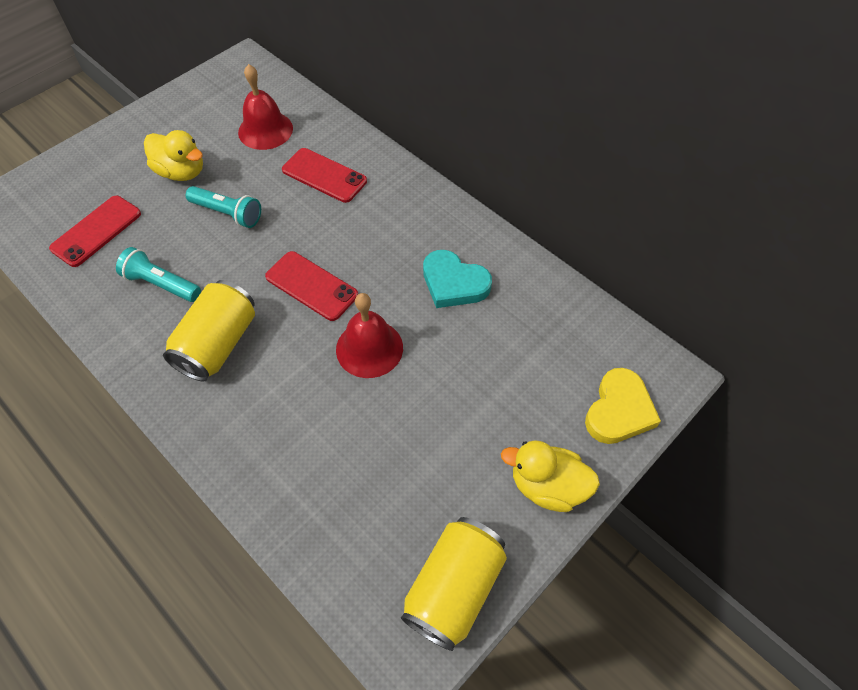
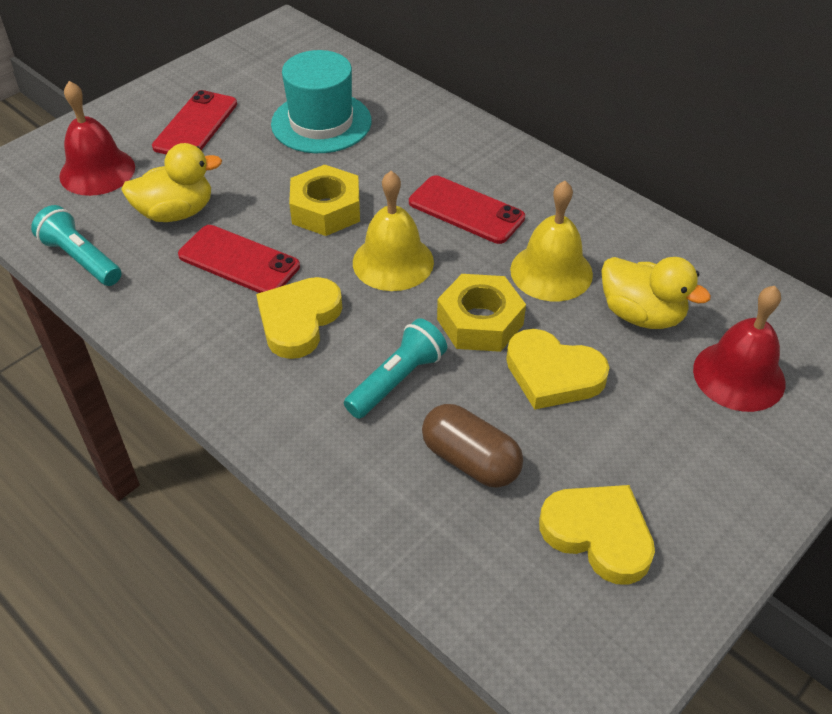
brown capsule: 0 -> 1
turquoise hat: 0 -> 1
turquoise heart: 1 -> 0
yellow bell: 0 -> 2
yellow can: 2 -> 0
yellow heart: 1 -> 3
yellow nut: 0 -> 2

